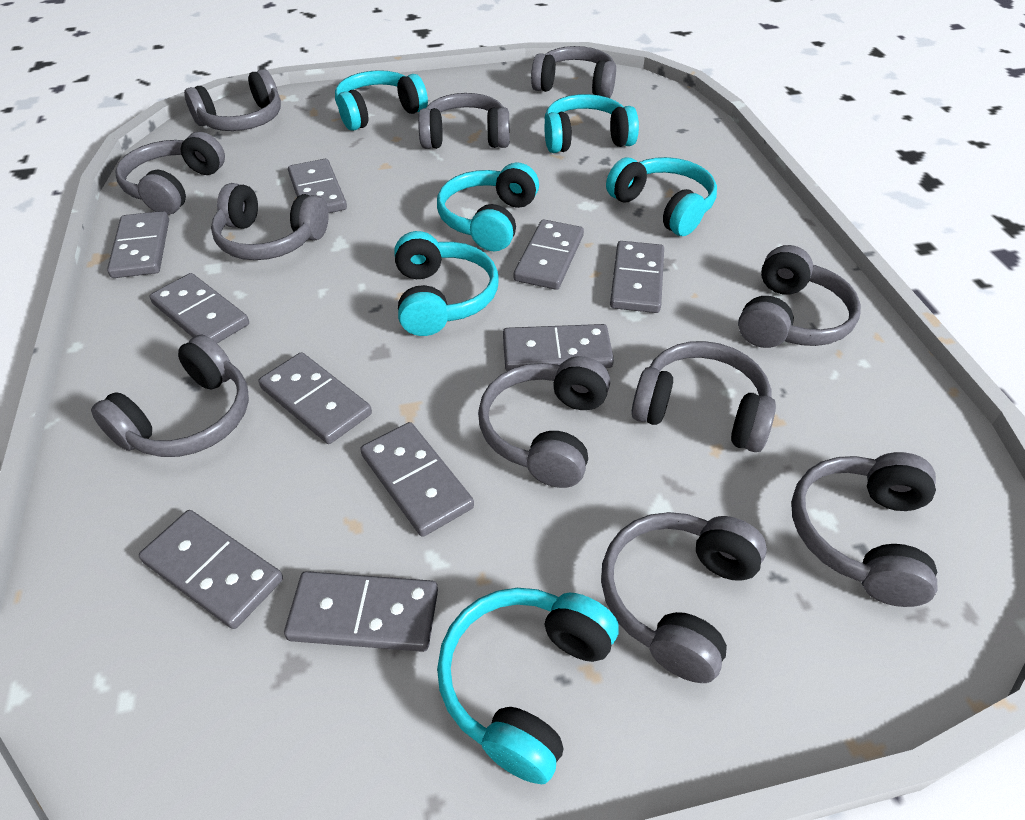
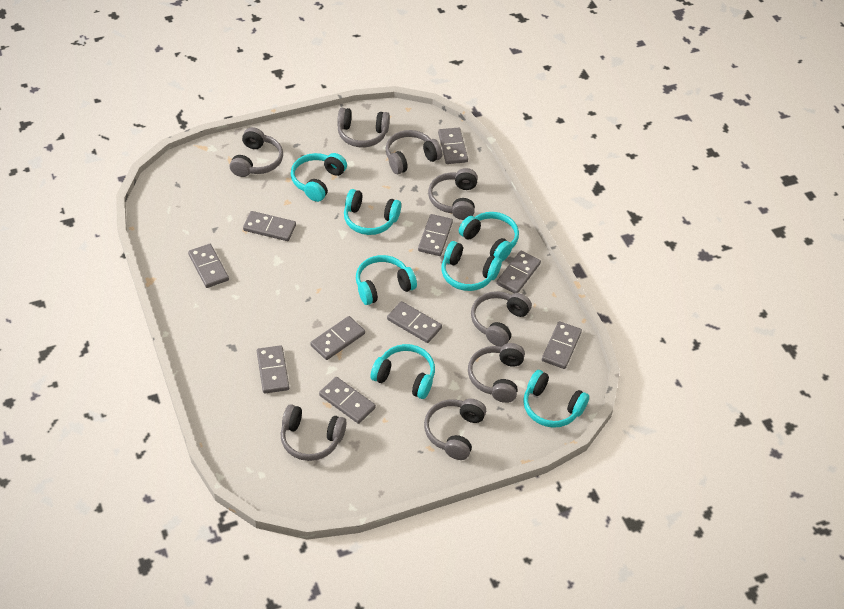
grey headphones: 11 -> 8
turquoise headphones: 6 -> 7

